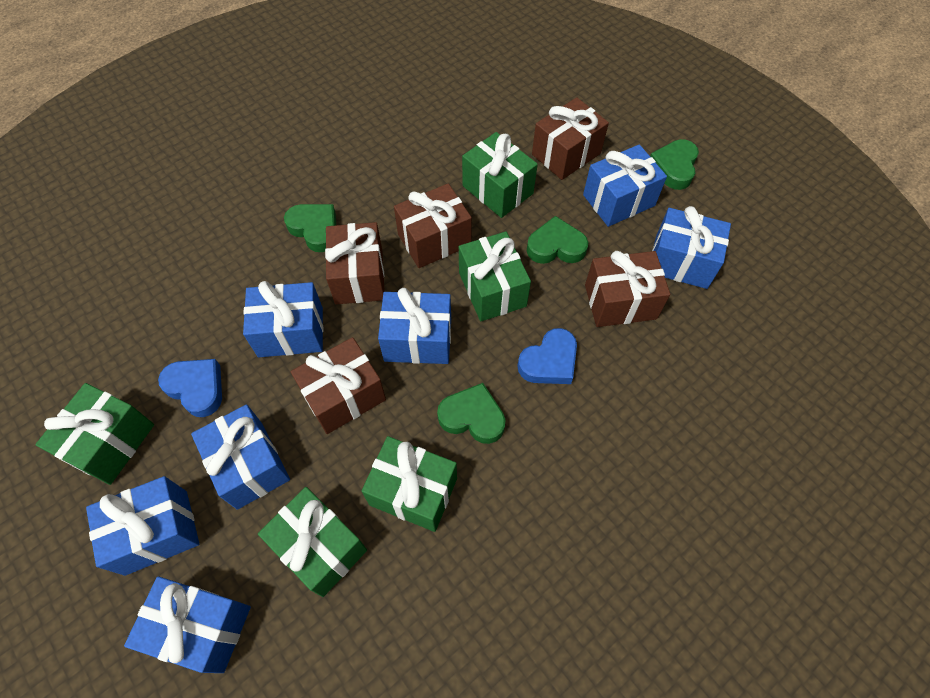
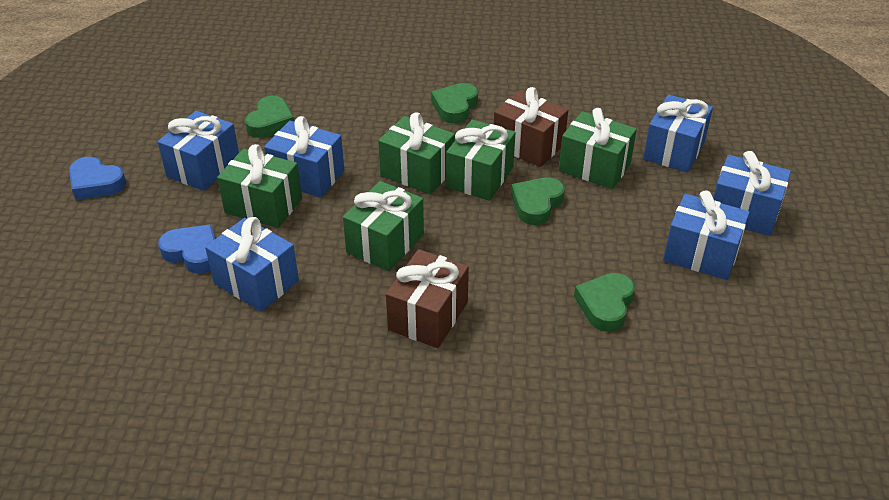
blue gift: 7 -> 6
brown gift: 5 -> 2

